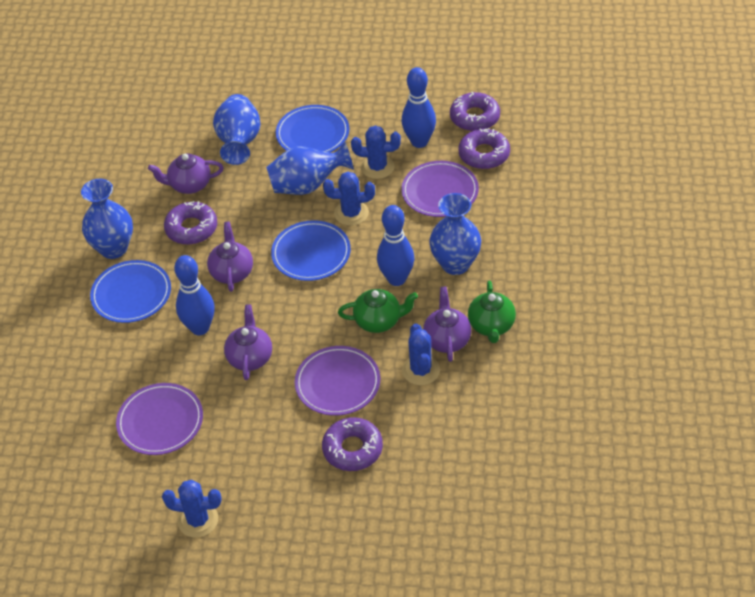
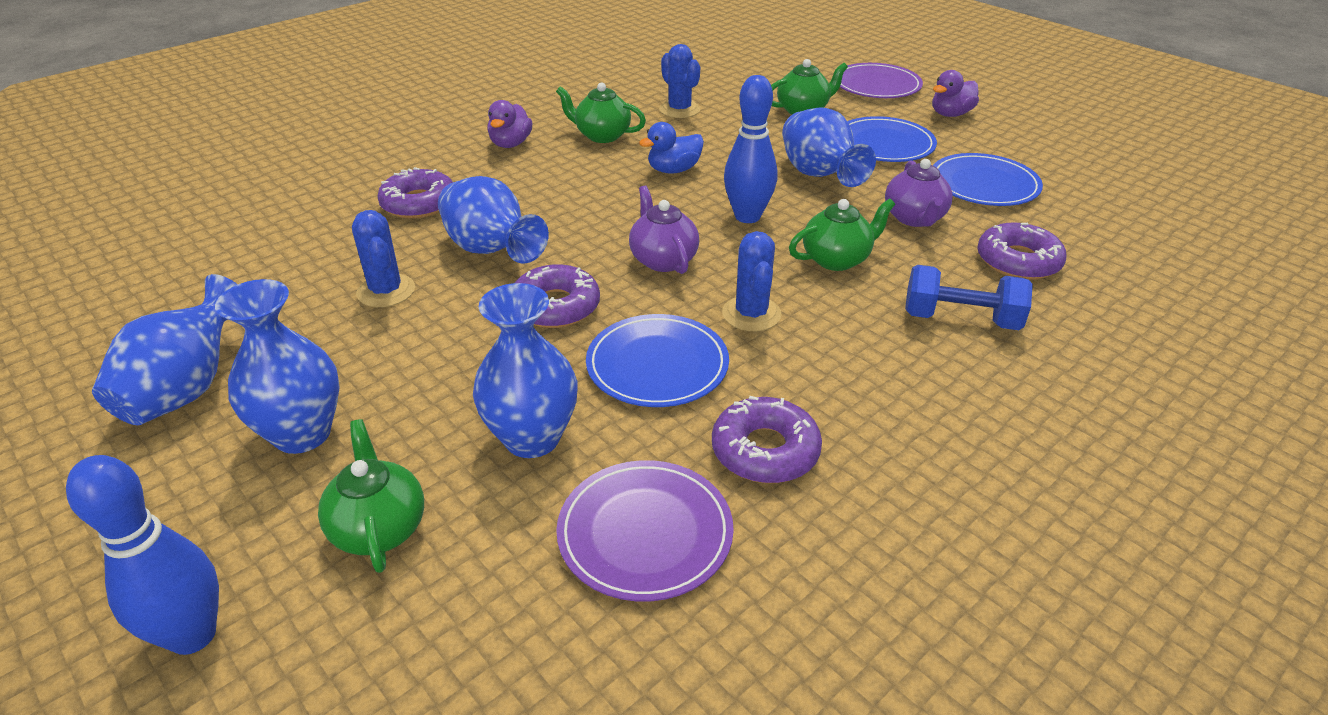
blue bowling pin: 3 -> 2
blue cactus: 4 -> 3
blue duck: 0 -> 1
blue dumbbell: 0 -> 1
blue vase: 4 -> 5
green teapot: 2 -> 4
purple duck: 0 -> 2
purple plate: 3 -> 2
purple teapot: 4 -> 2

